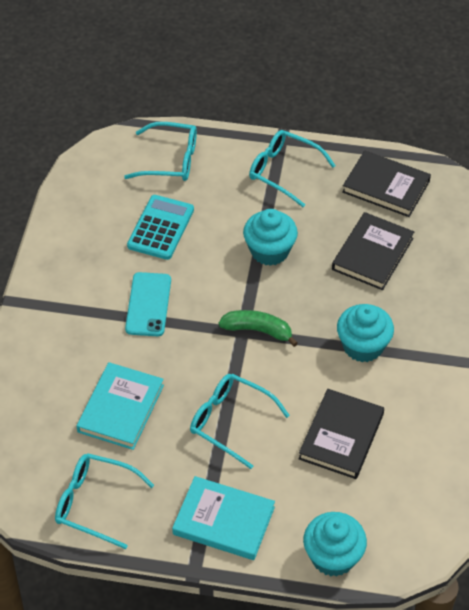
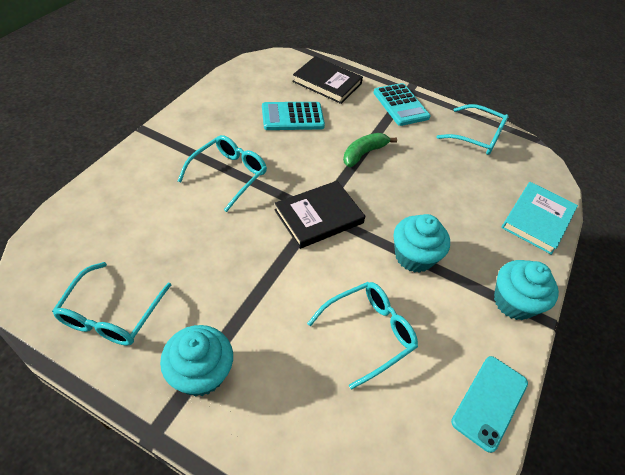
black book: 3 -> 2
turquoise book: 2 -> 1
turquoise calculator: 1 -> 2

